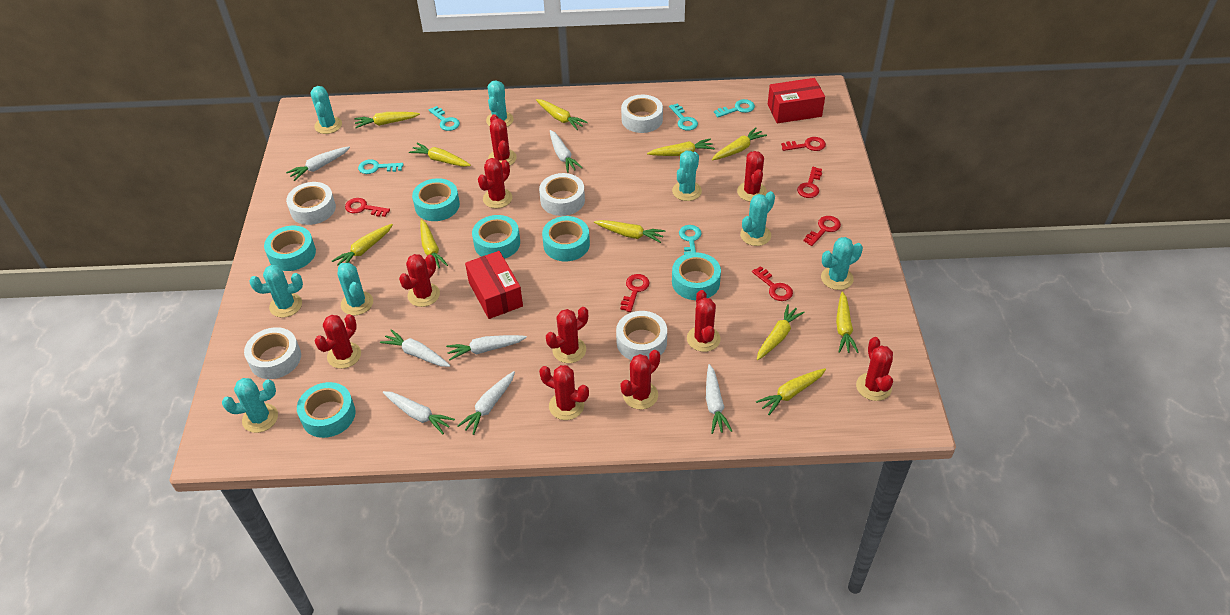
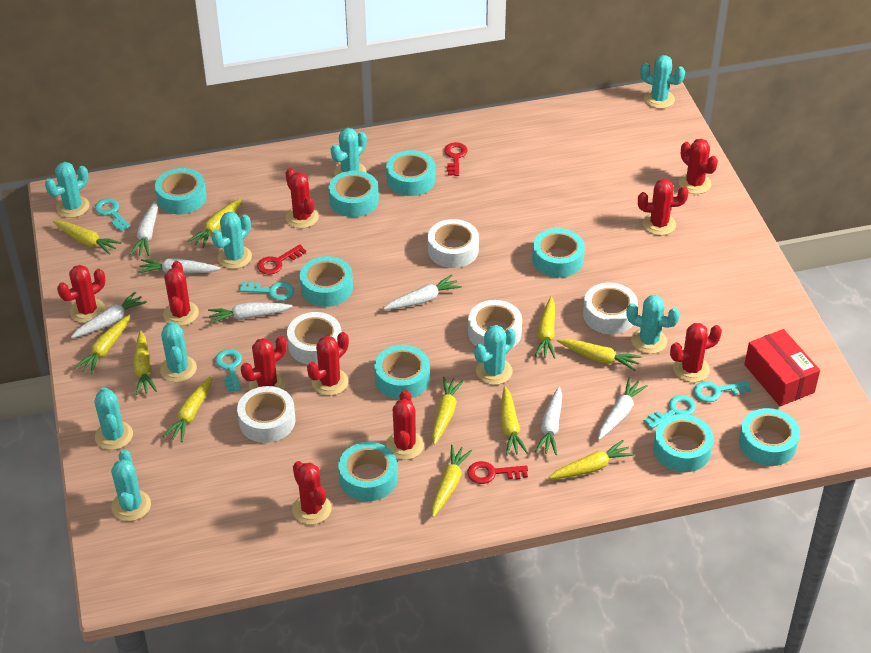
red box: 2 -> 1
red key: 6 -> 3
turquoise cactus: 8 -> 9
turquoise tape: 6 -> 9

